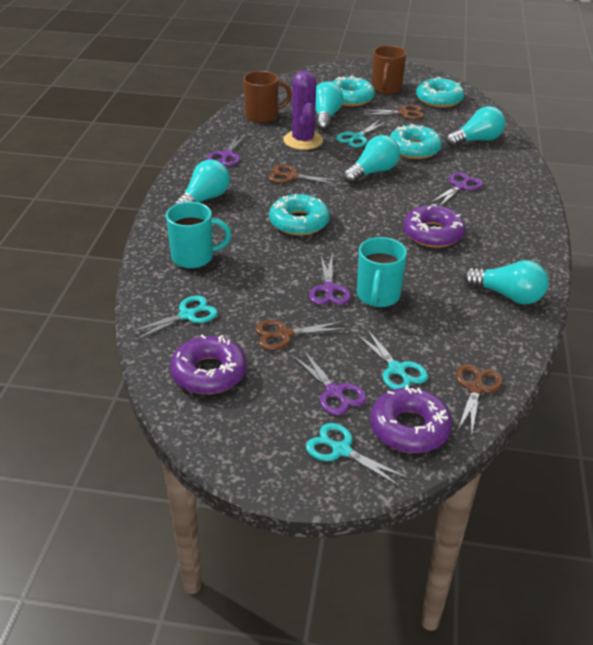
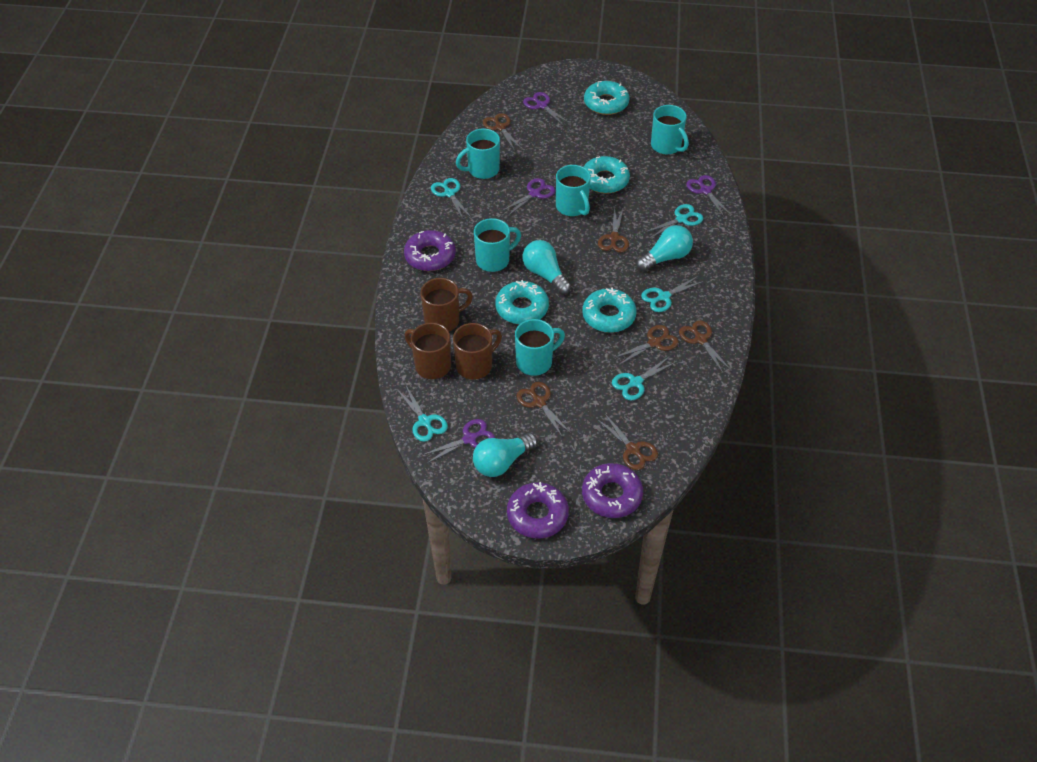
brown mug: 2 -> 3
brown scissors: 4 -> 6
purple cactus: 1 -> 0
turquoise light bulb: 5 -> 3
turquoise mug: 2 -> 5
turquoise scissors: 4 -> 5

